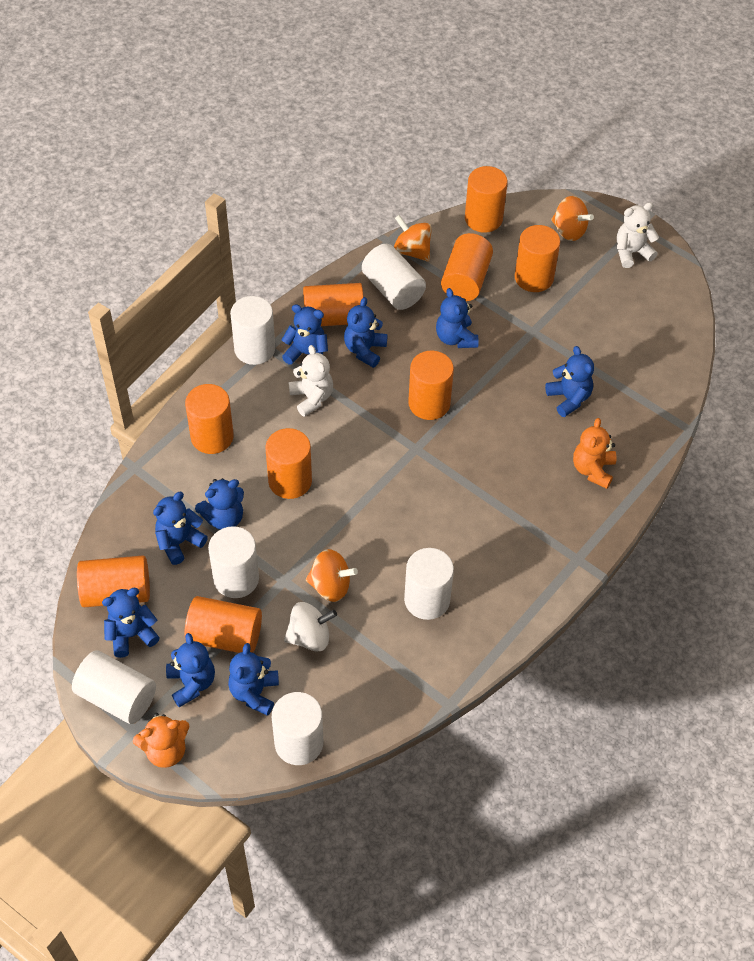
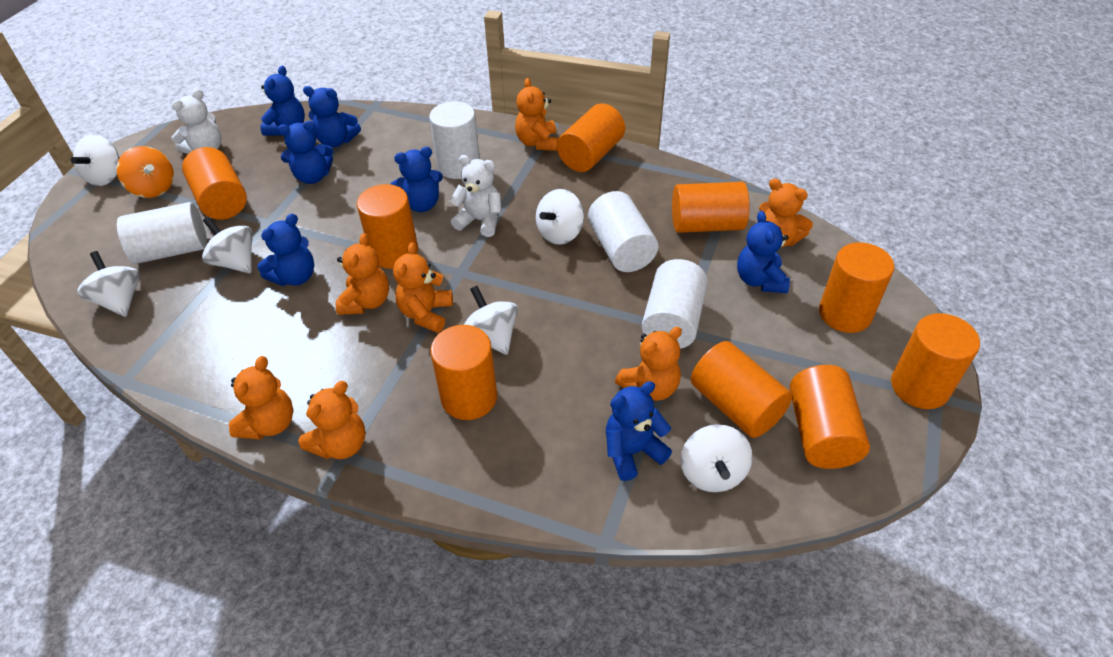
blue teddy bear: 9 -> 7
orange spinning top: 3 -> 1
orange teddy bear: 2 -> 7
white cylinder: 6 -> 4
white spinning top: 1 -> 6

